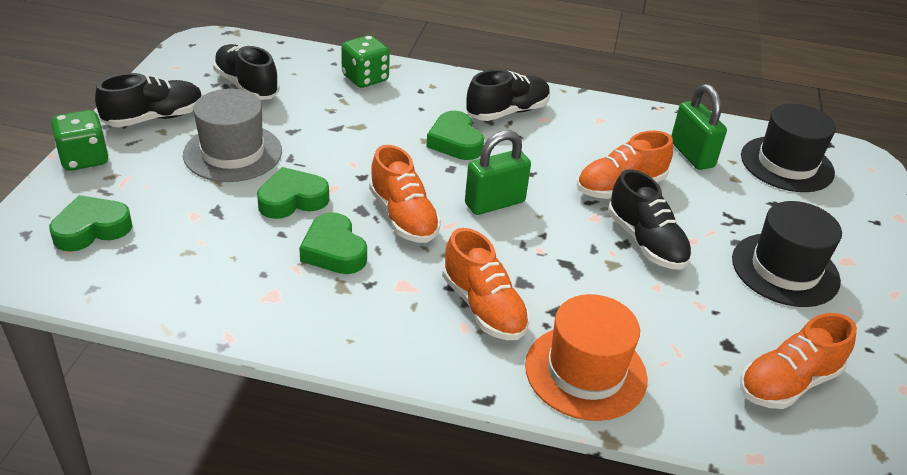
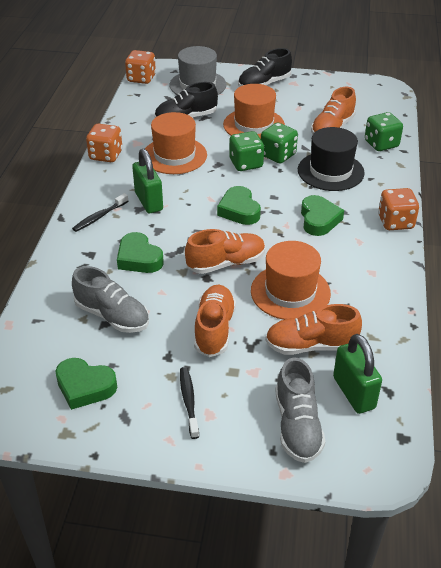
black hat: 2 -> 1
black shoe: 4 -> 2
black toothbrush: 0 -> 2
green dice: 2 -> 3
grey shoe: 0 -> 2
orange dice: 0 -> 3
orange hat: 1 -> 3

